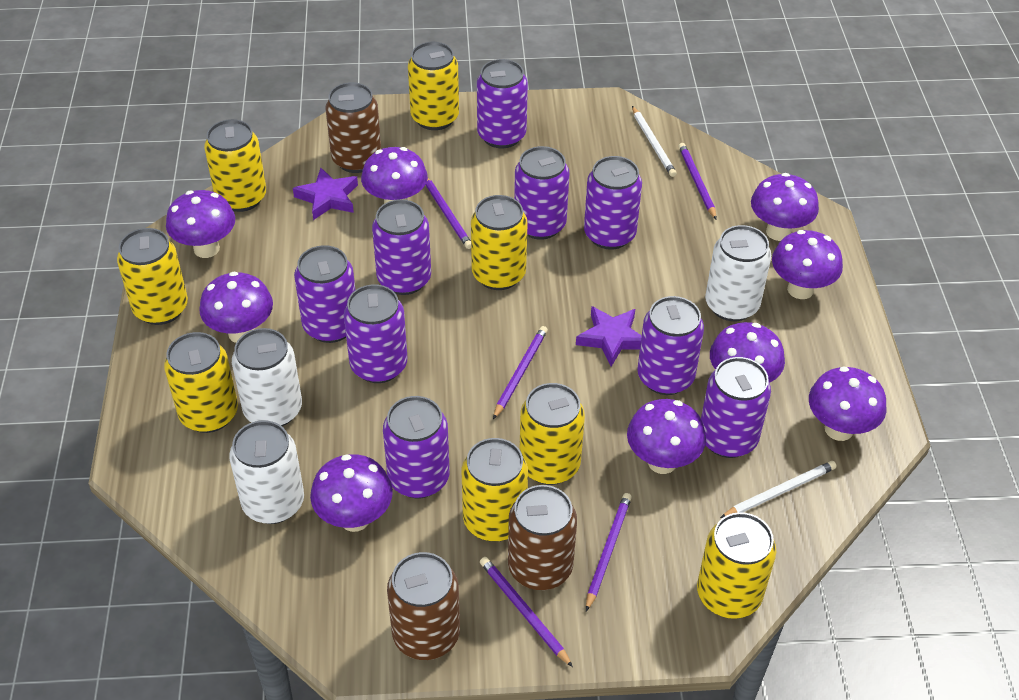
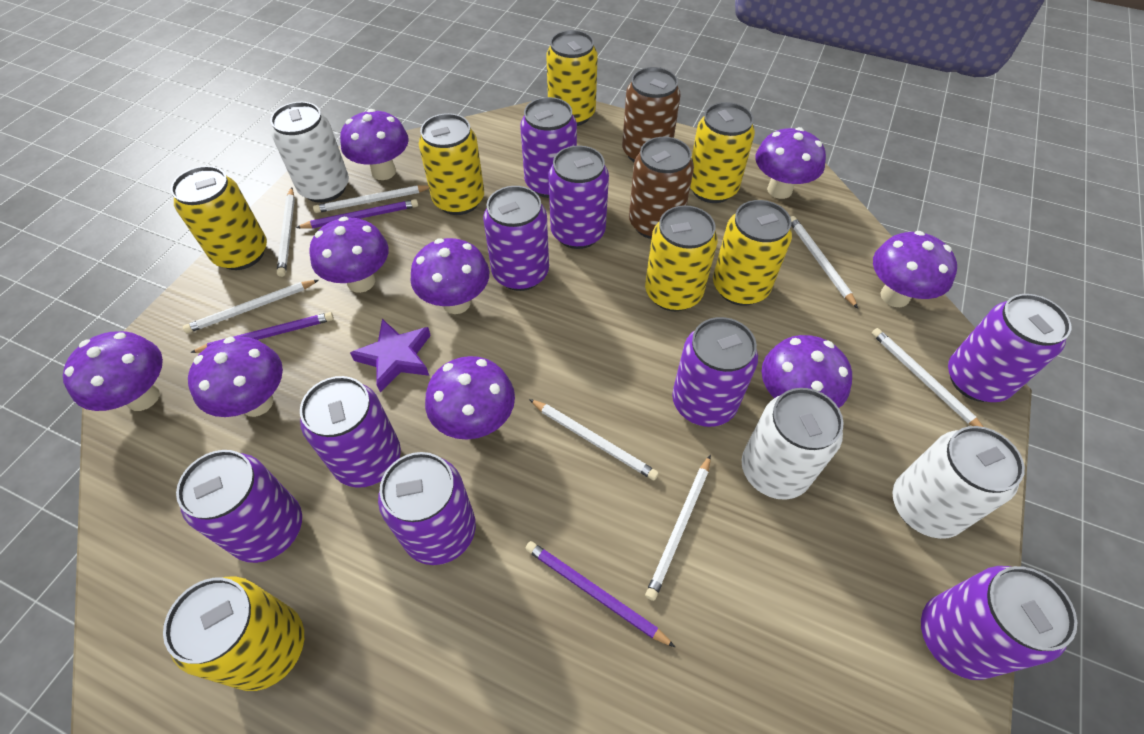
brown can: 3 -> 2
purple pencil: 5 -> 3
purple star: 2 -> 1
white pencil: 2 -> 7
yellow can: 8 -> 7

